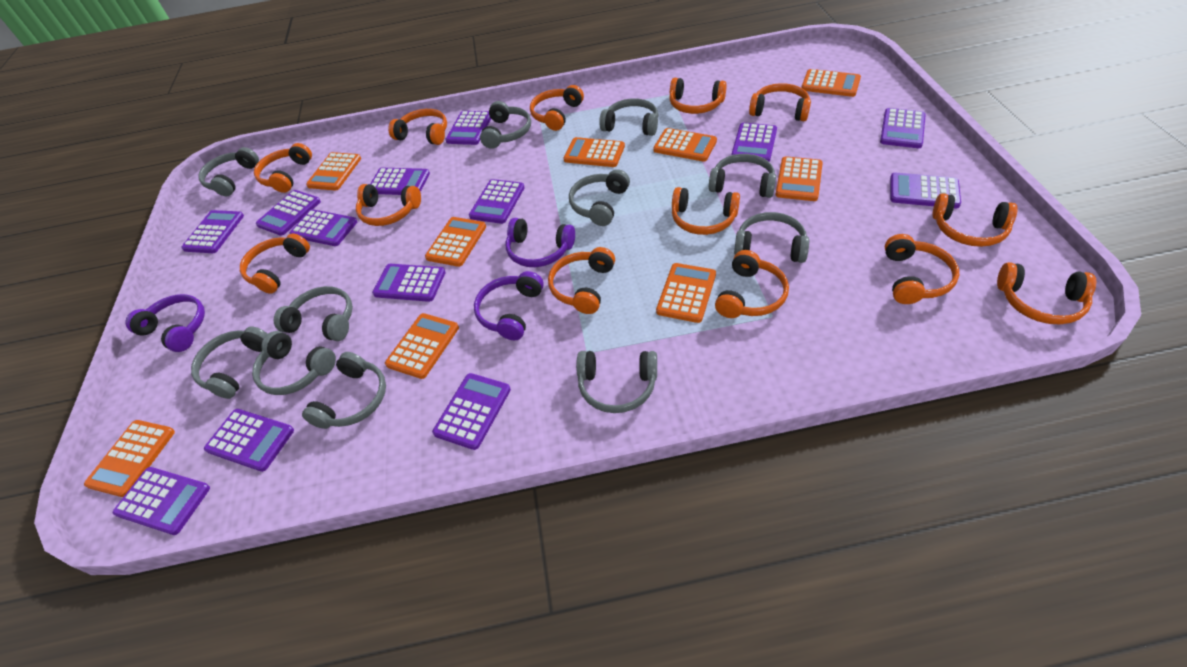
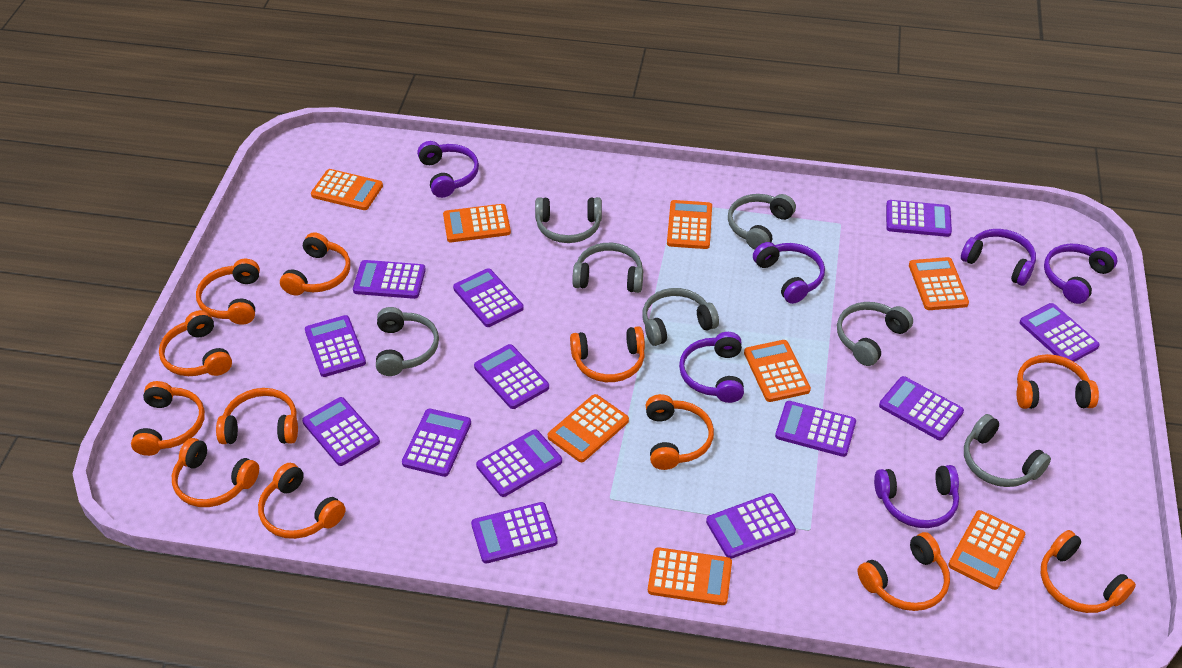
grey headphones: 11 -> 7
orange calculator: 9 -> 8
orange headphones: 13 -> 12
purple headphones: 3 -> 6

